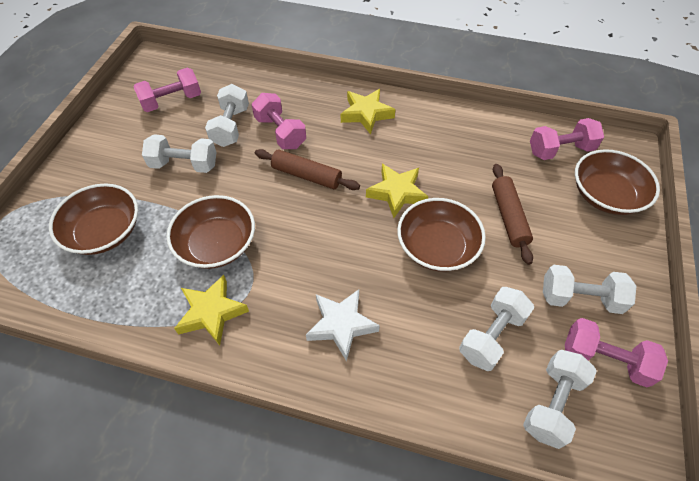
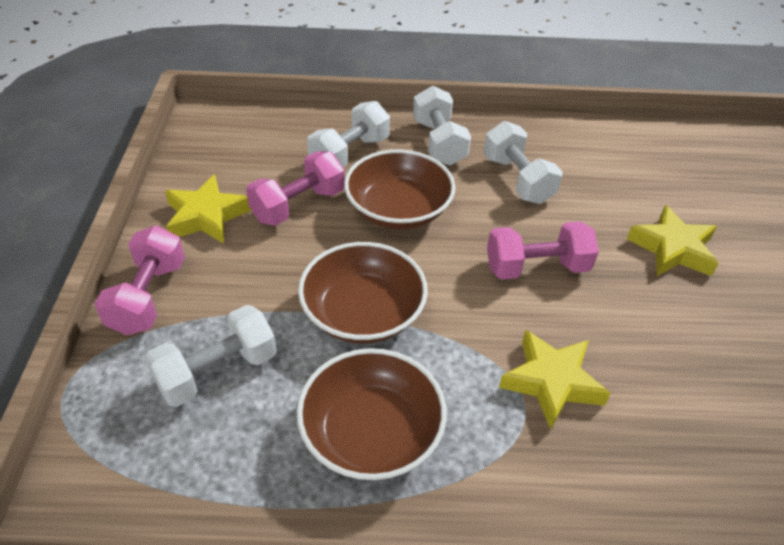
brown bowl: 4 -> 3
brown rolling pin: 2 -> 0
pink dumbbell: 4 -> 3
white dumbbell: 5 -> 4
white star: 1 -> 0

